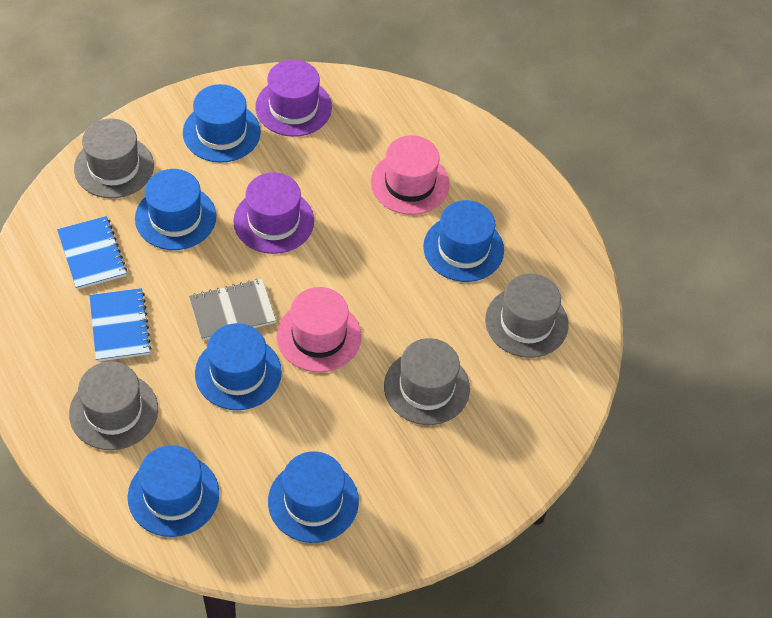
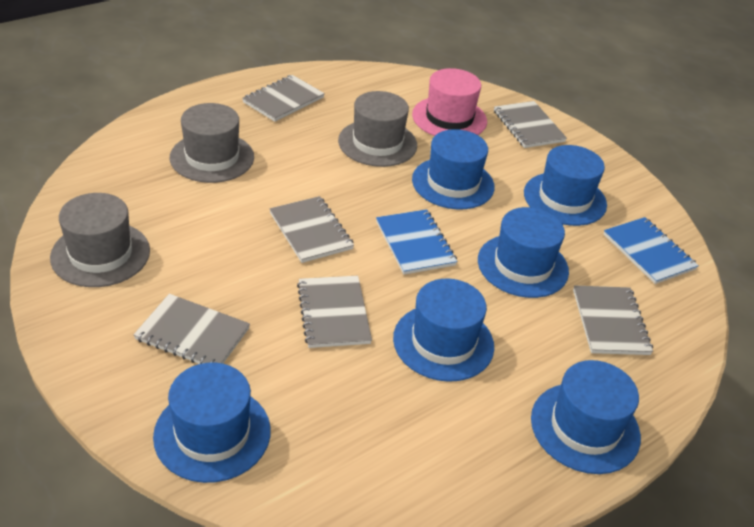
grey hat: 4 -> 3
grey notebook: 1 -> 6
pink hat: 2 -> 1
purple hat: 2 -> 0

